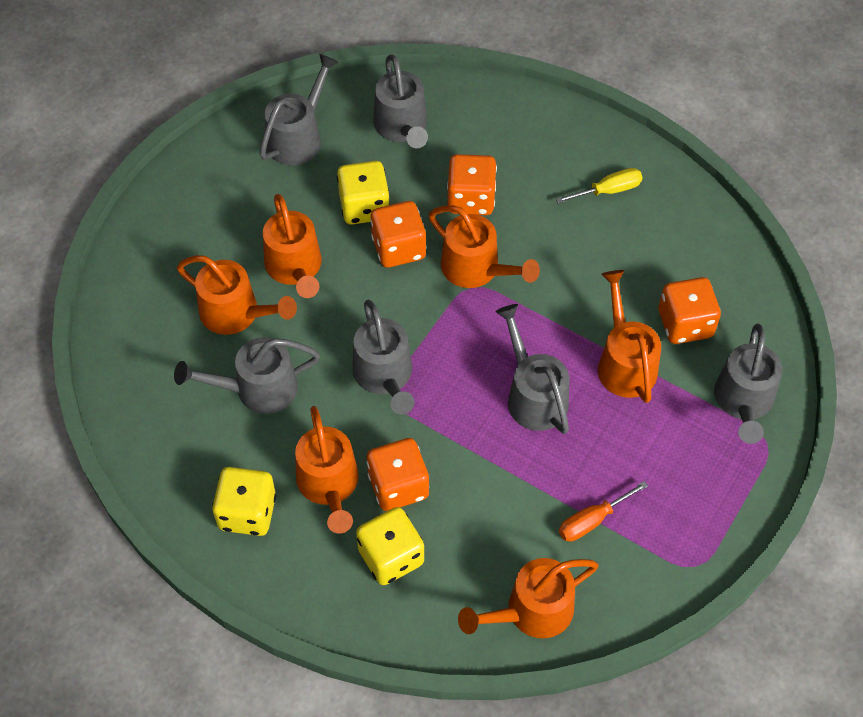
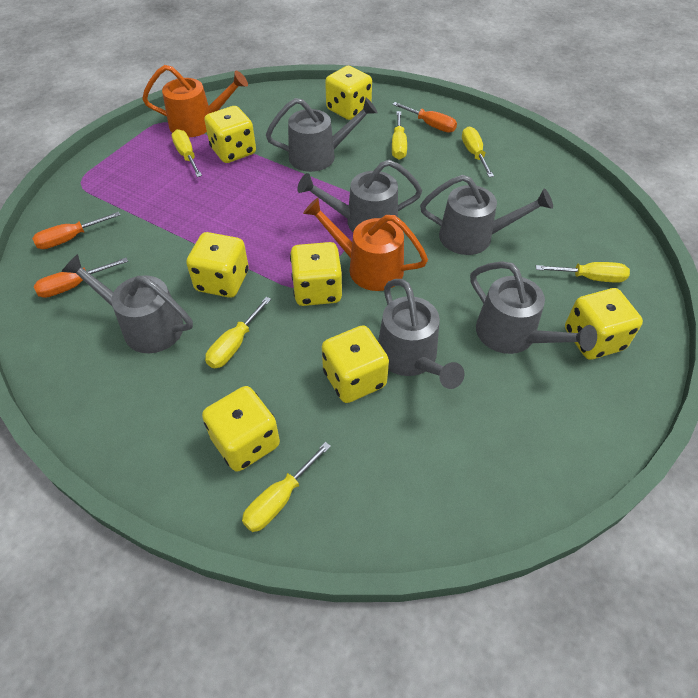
orange dice: 4 -> 0
orange screwdriver: 1 -> 3
orange watering can: 6 -> 2
yellow dice: 3 -> 7
yellow screwdriver: 1 -> 6

